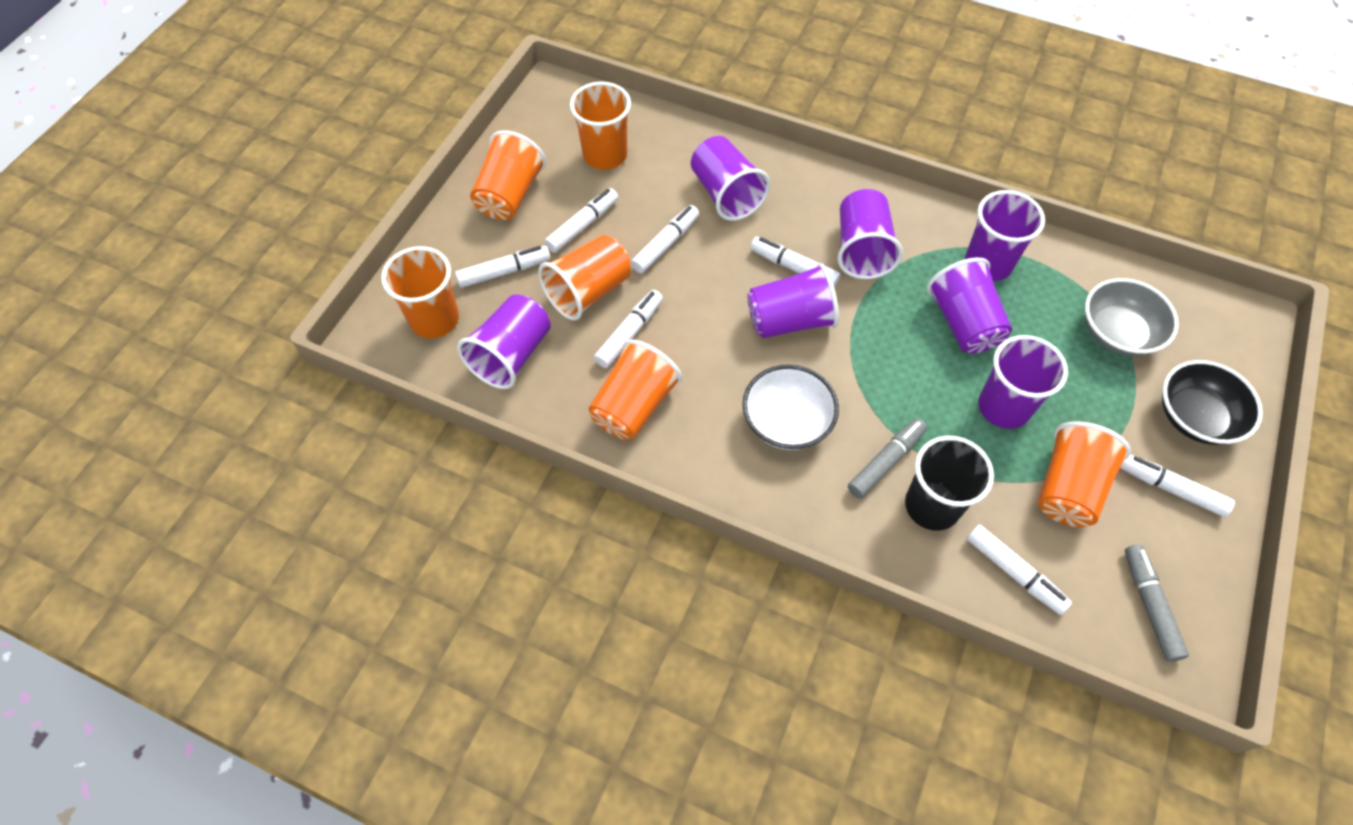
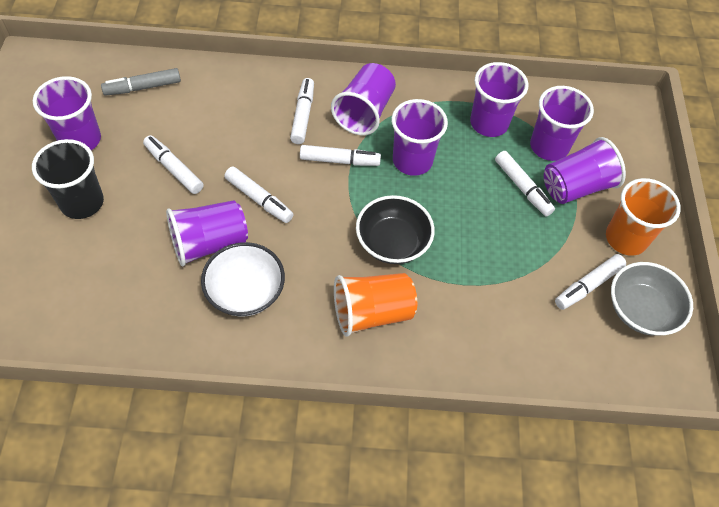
grey marker: 2 -> 1
orange cup: 6 -> 2
white marker: 7 -> 6

